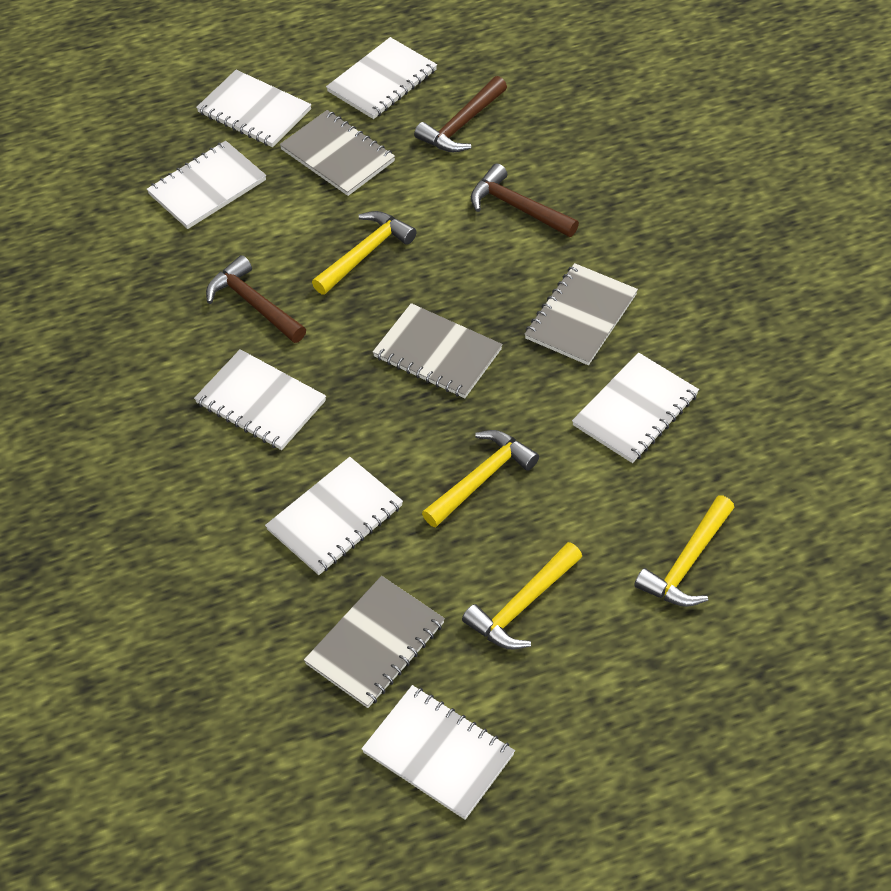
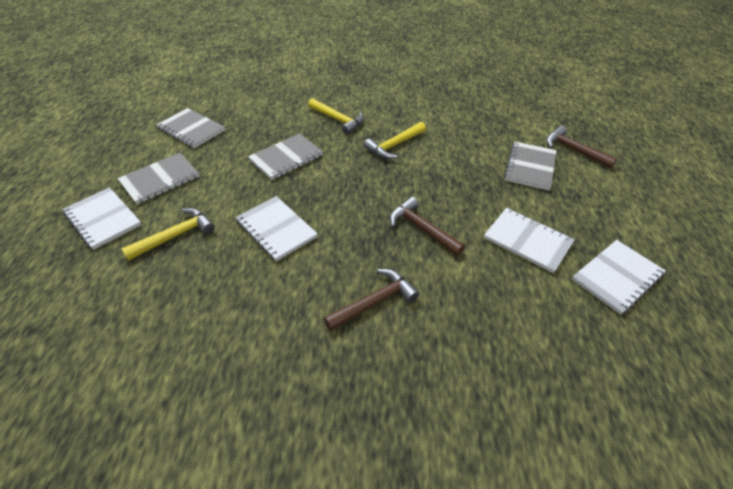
white notebook: 7 -> 4
yellow hammer: 4 -> 3

